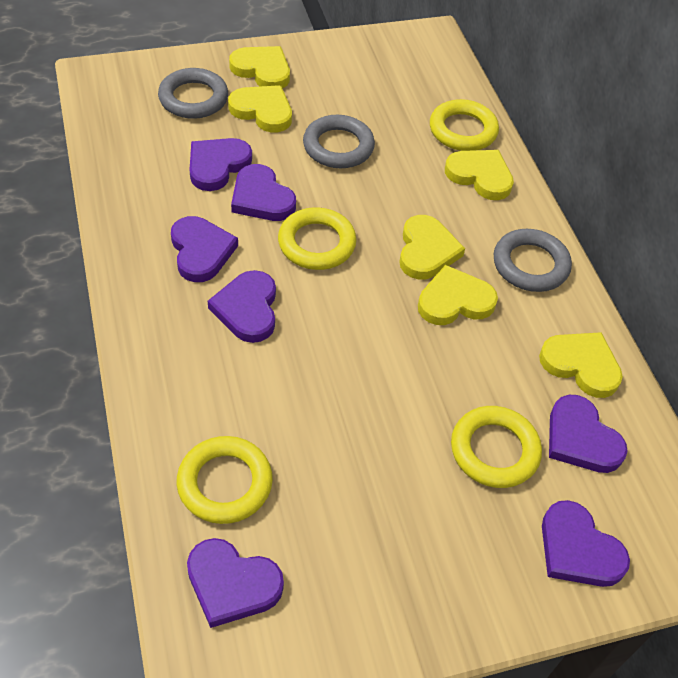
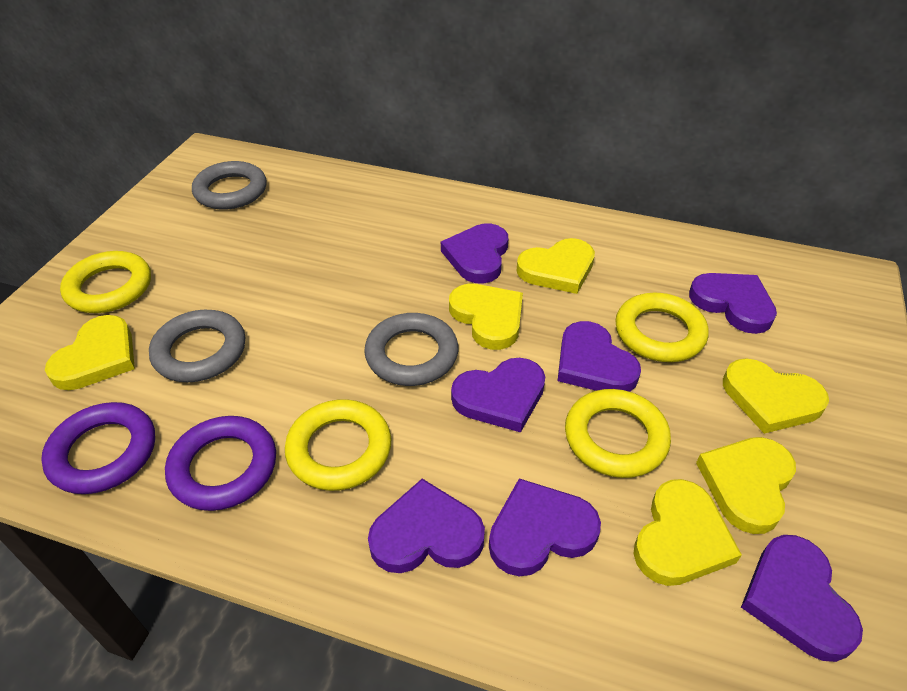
purple ring: 0 -> 2

